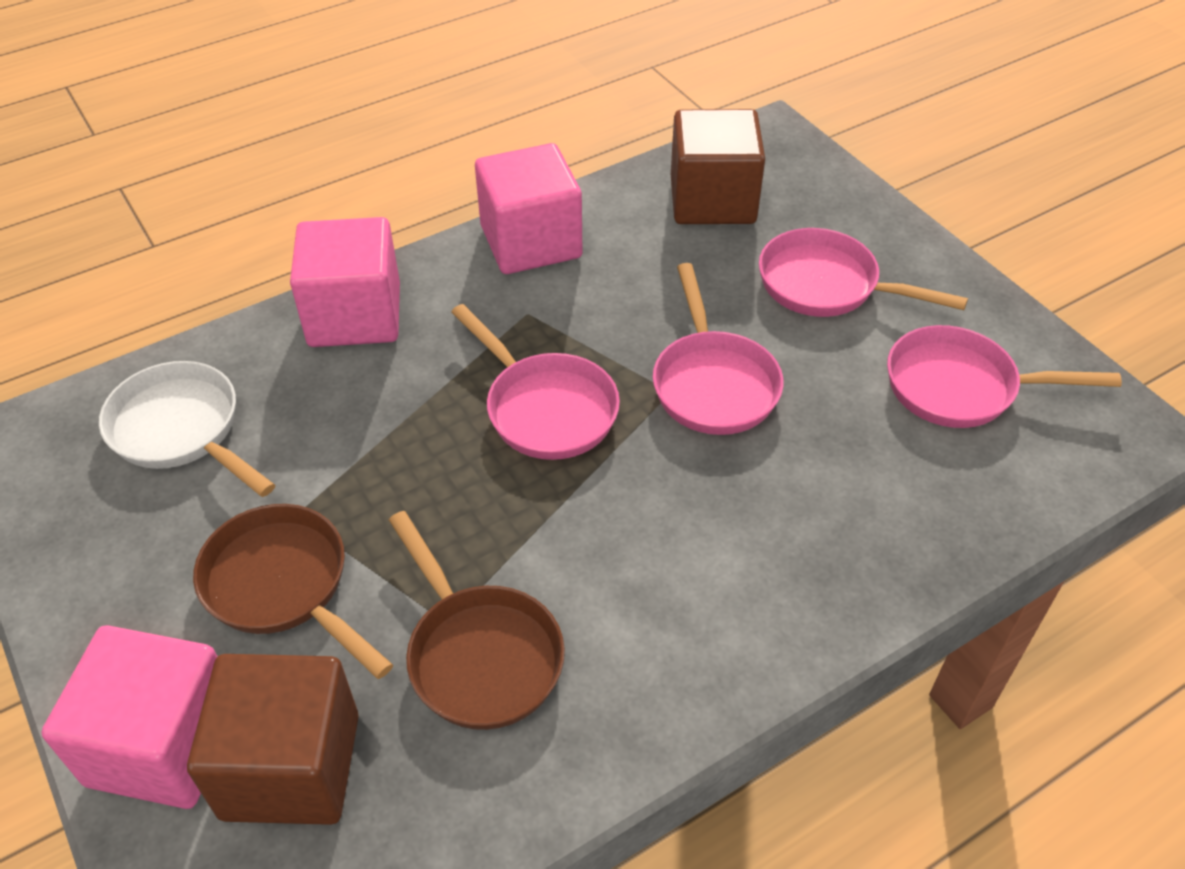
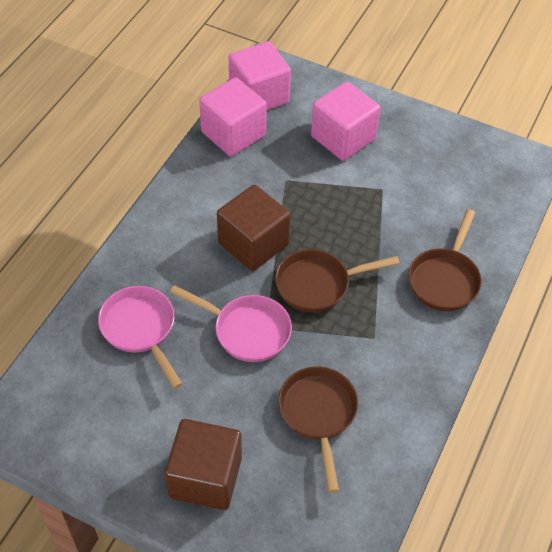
brown pan: 2 -> 3
pink pan: 4 -> 2
white pan: 1 -> 0

